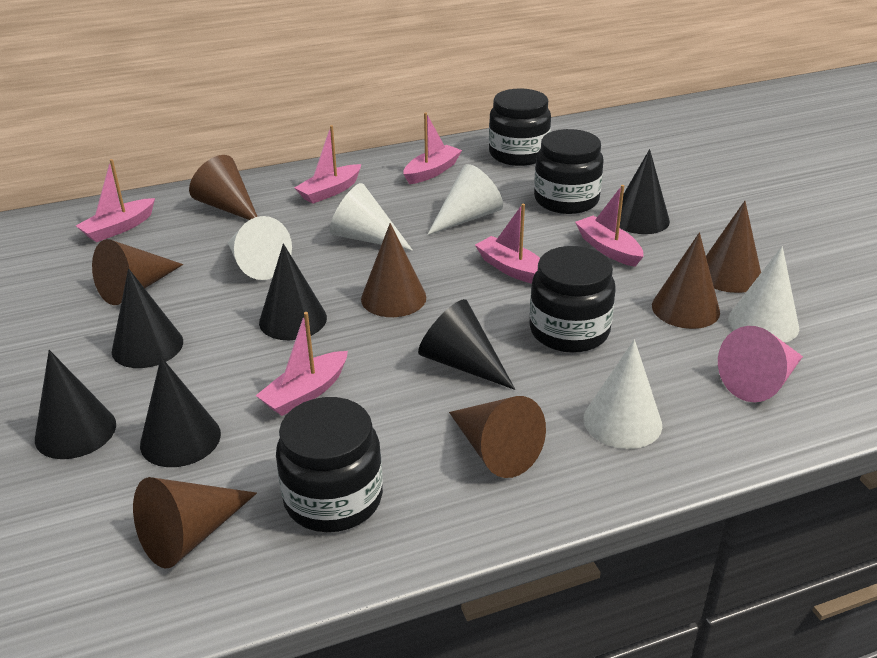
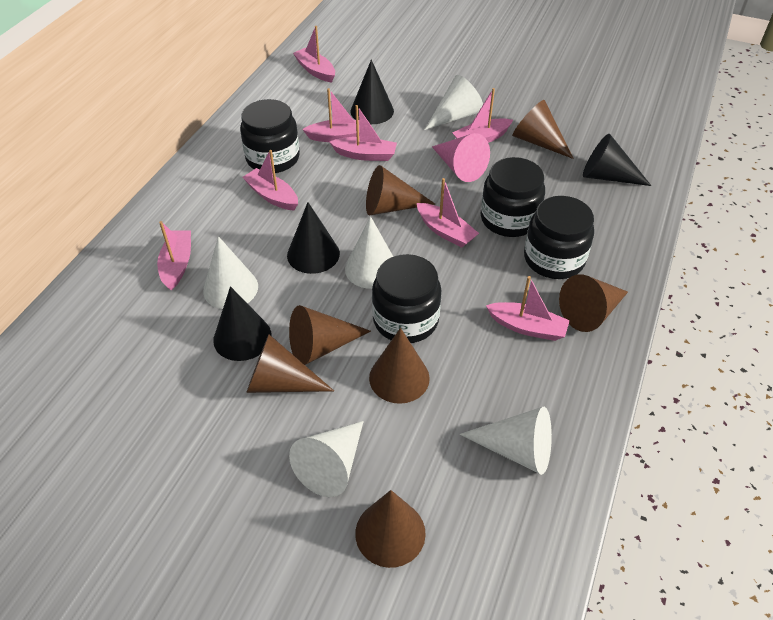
black cone: 6 -> 4
pink boat: 6 -> 8

